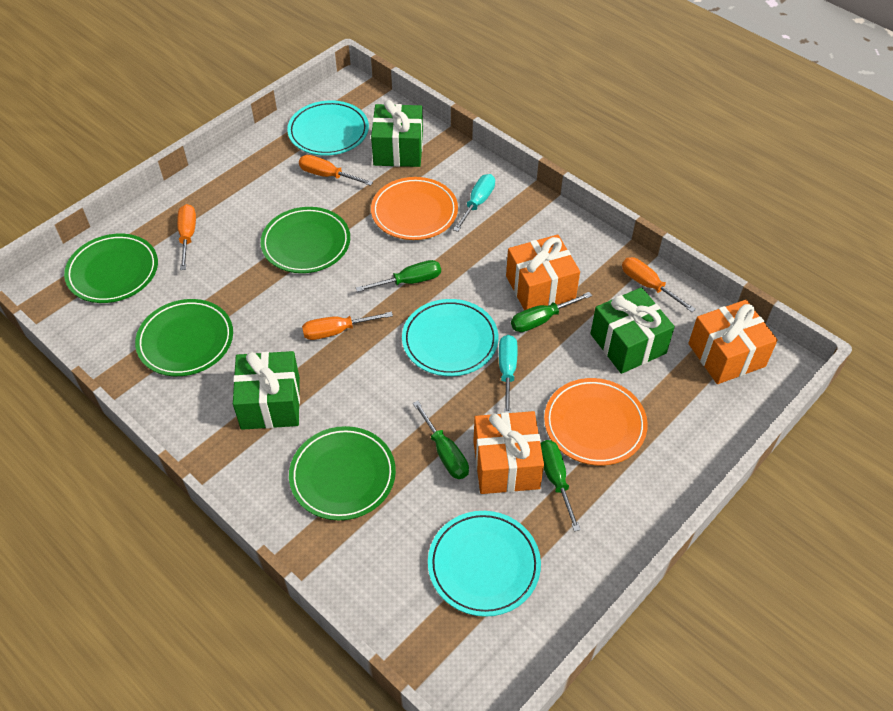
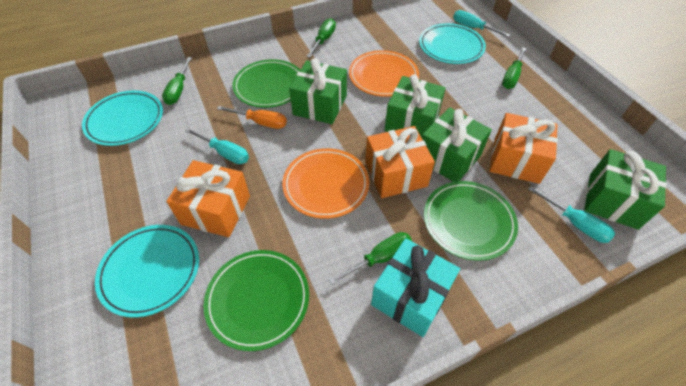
green gift: 3 -> 4
green plate: 4 -> 3
orange screwdriver: 4 -> 1
turquoise gift: 0 -> 1
turquoise screwdriver: 2 -> 3

